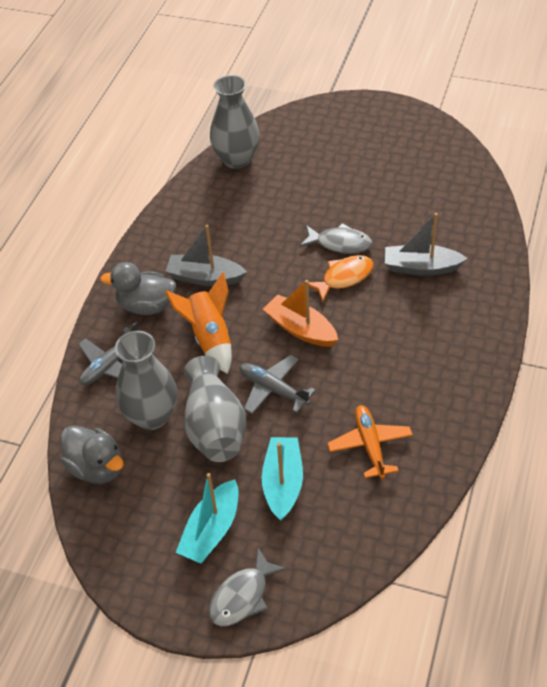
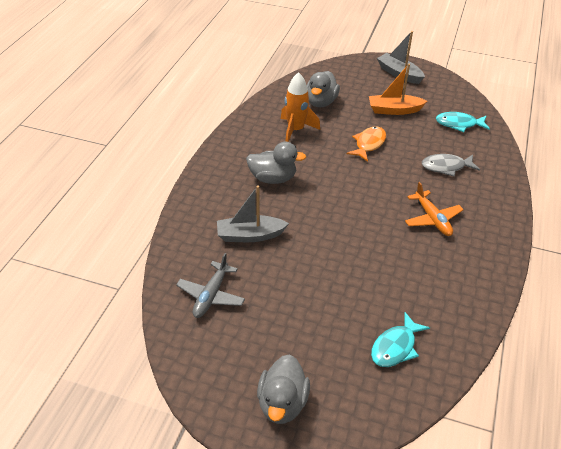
grey duck: 2 -> 3
grey fish: 2 -> 1
grey plane: 2 -> 1
grey vase: 3 -> 0
turquoise boat: 2 -> 0
turquoise fish: 0 -> 2

